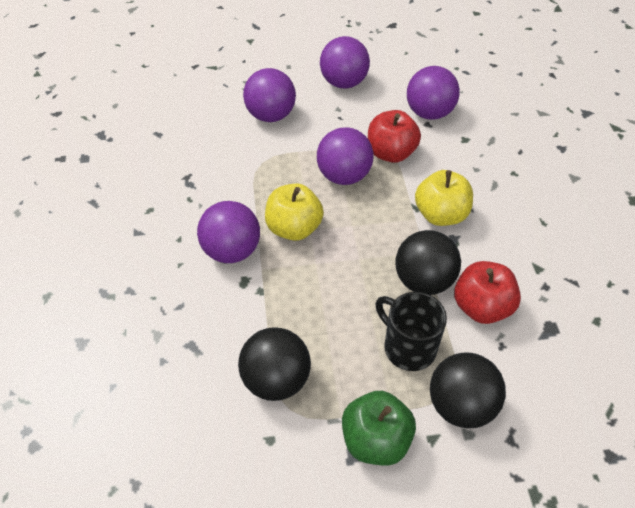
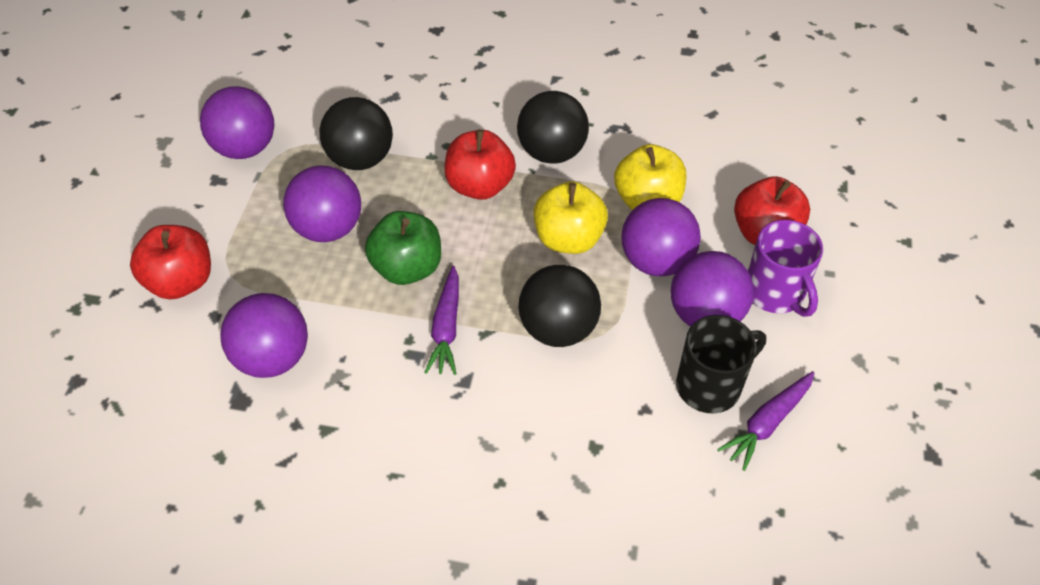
purple carrot: 0 -> 2
purple mug: 0 -> 1
red apple: 2 -> 3

